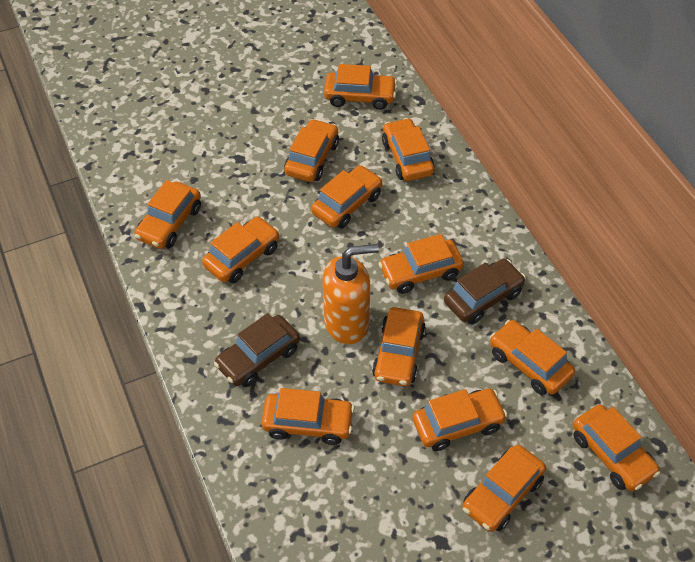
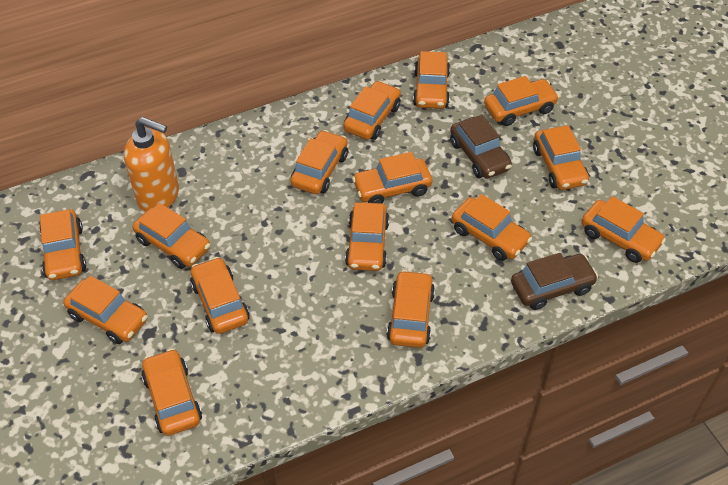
orange car: 13 -> 15

